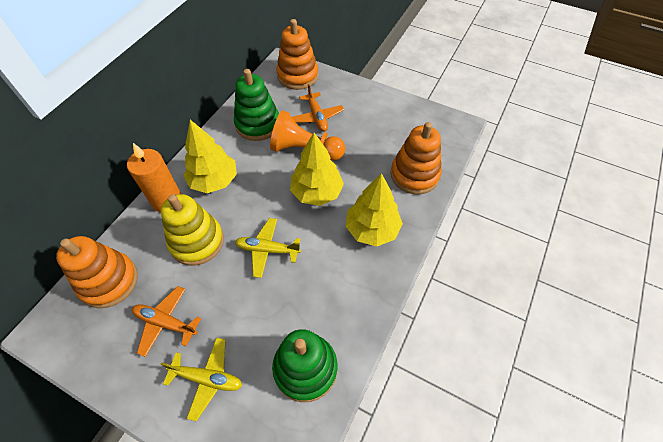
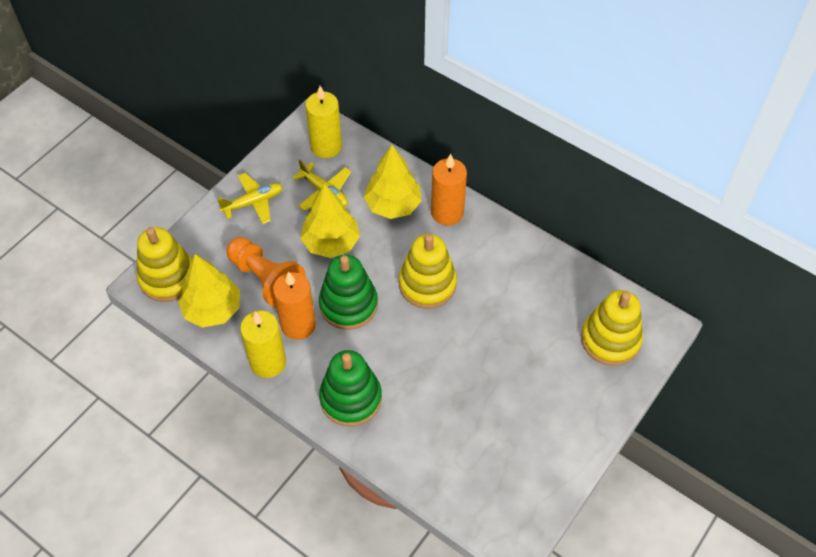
orange candle: 1 -> 2
orange plane: 2 -> 0
orange stacking toy: 3 -> 0
yellow candle: 0 -> 2
yellow stacking toy: 1 -> 3

